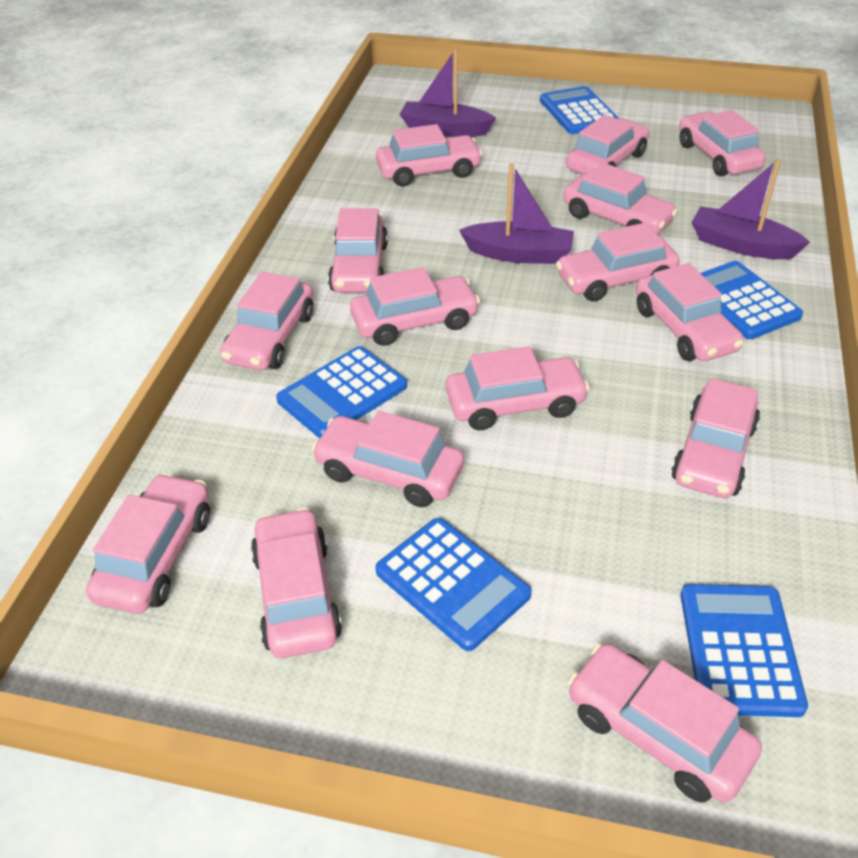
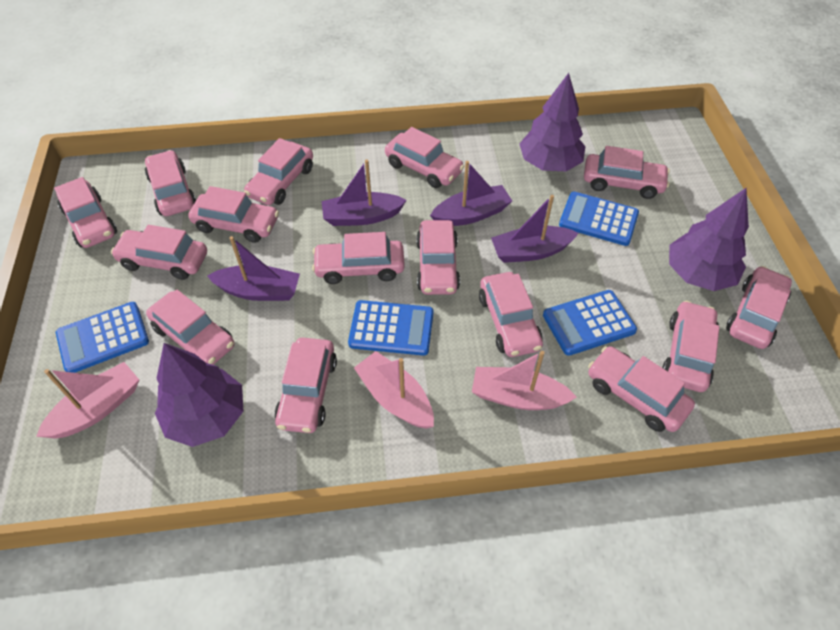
blue calculator: 5 -> 4
pink boat: 0 -> 3
purple boat: 3 -> 4
purple tree: 0 -> 3

